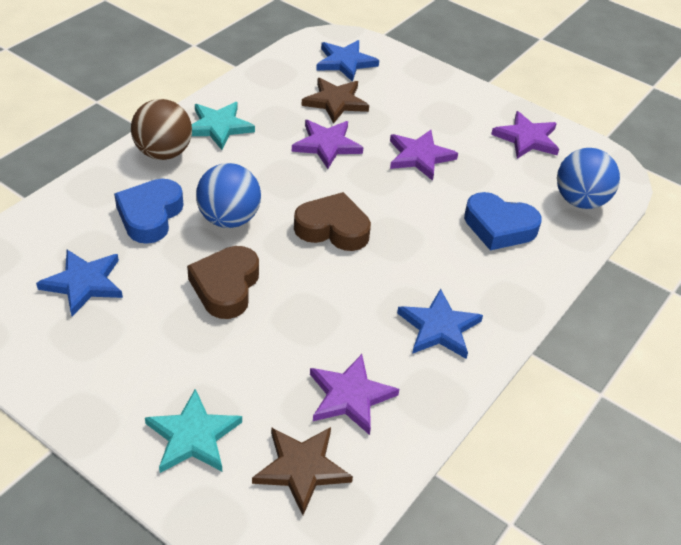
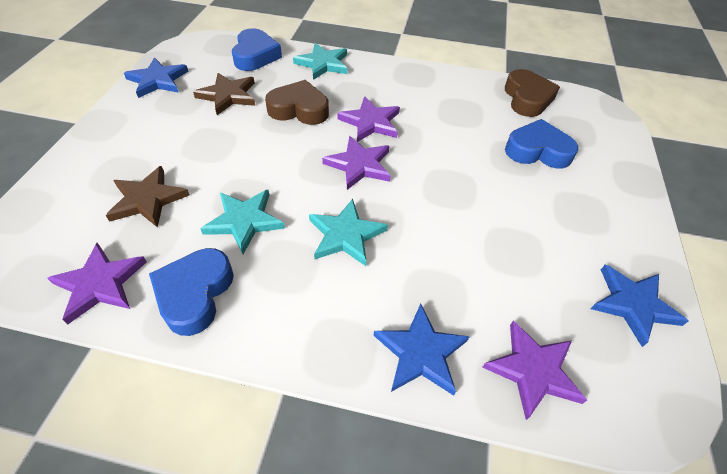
blue ball: 2 -> 0
blue heart: 2 -> 3
brown ball: 1 -> 0
turquoise star: 2 -> 3

